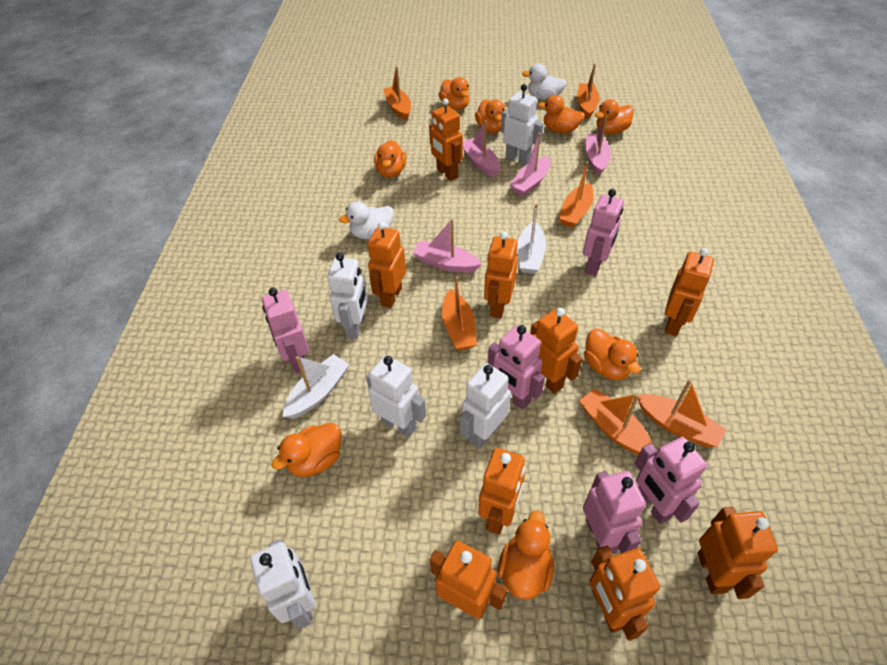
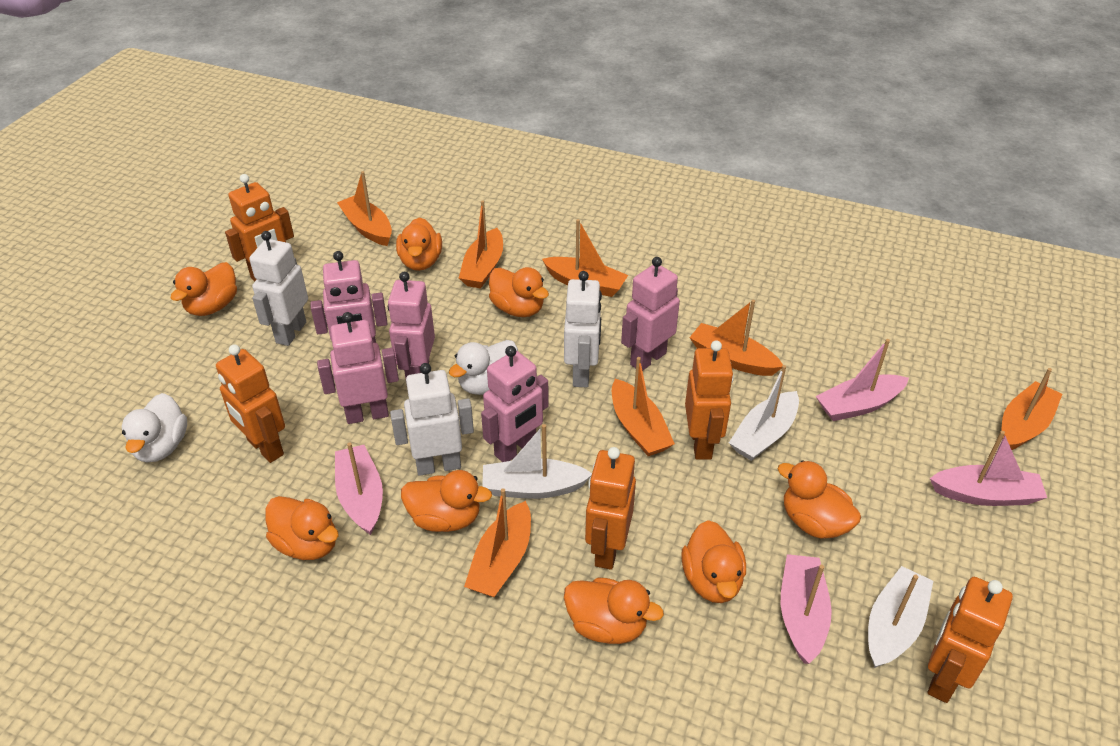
orange boat: 6 -> 7
orange robot: 9 -> 5
white boat: 2 -> 3
white robot: 5 -> 3

